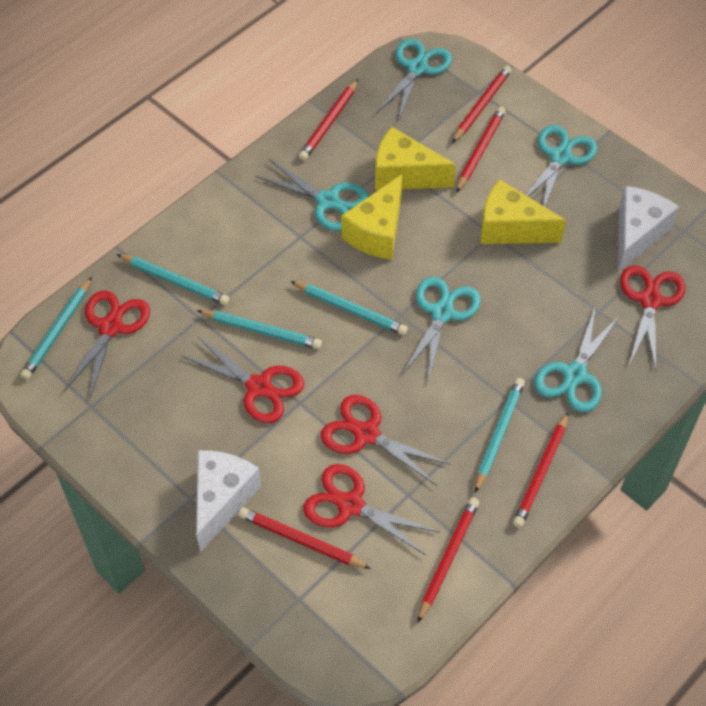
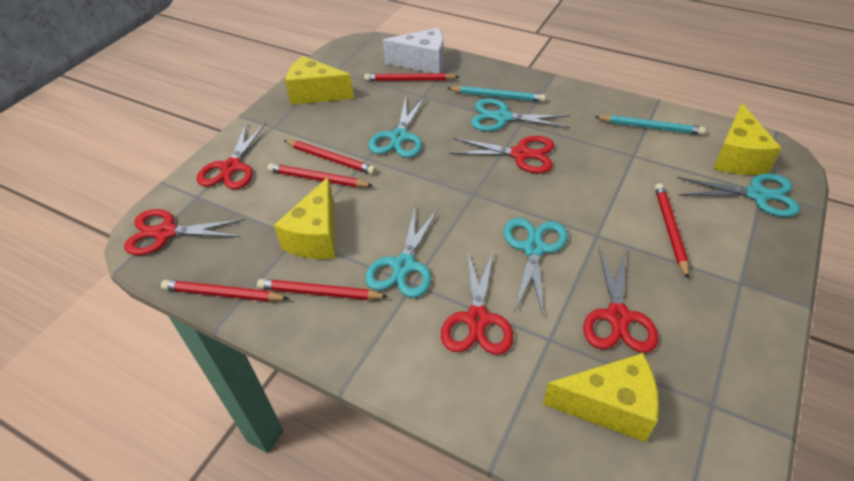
turquoise pencil: 5 -> 2
white cheese: 2 -> 1
yellow cheese: 3 -> 4

